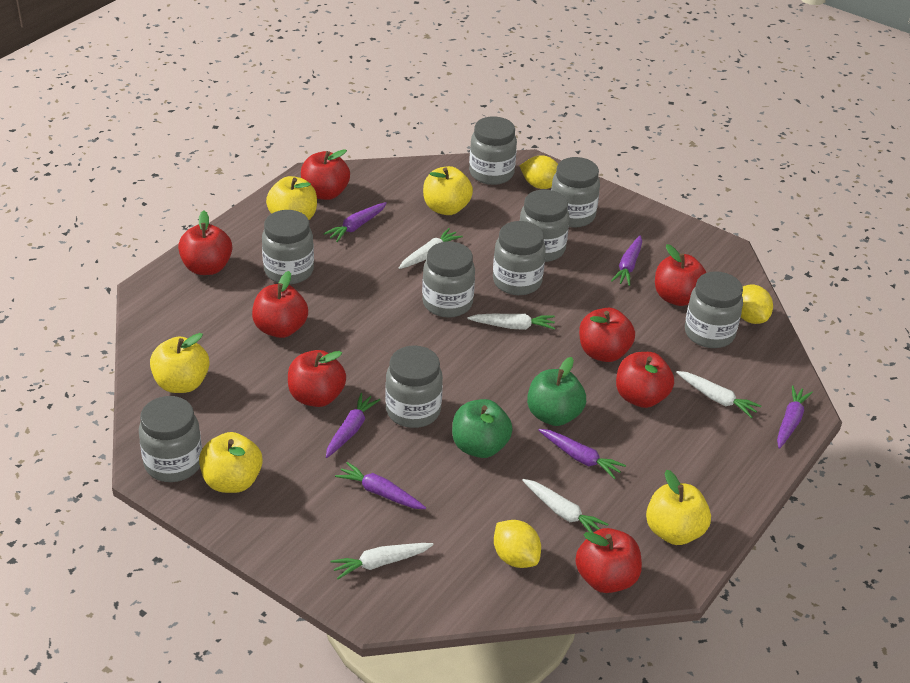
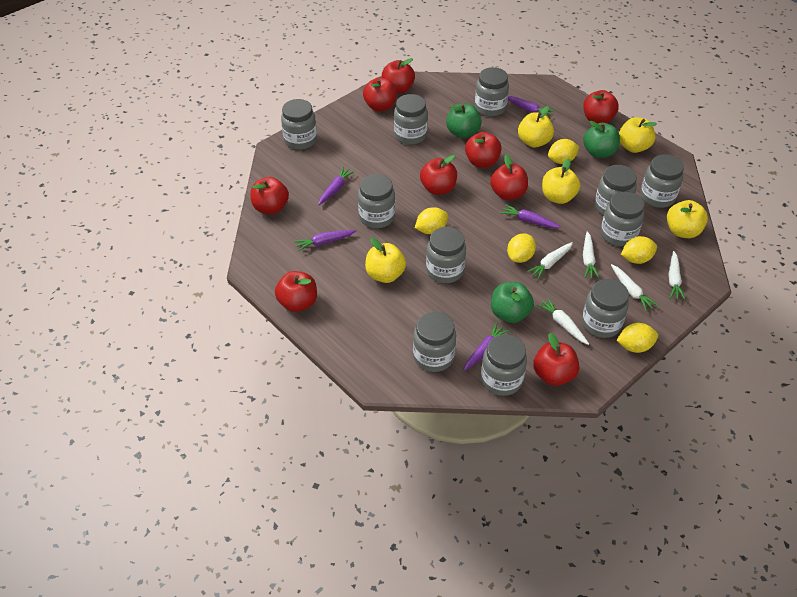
green apple: 2 -> 3
grey jar: 9 -> 11
purple carrot: 6 -> 5
red apple: 8 -> 9
yellow lemon: 3 -> 5

